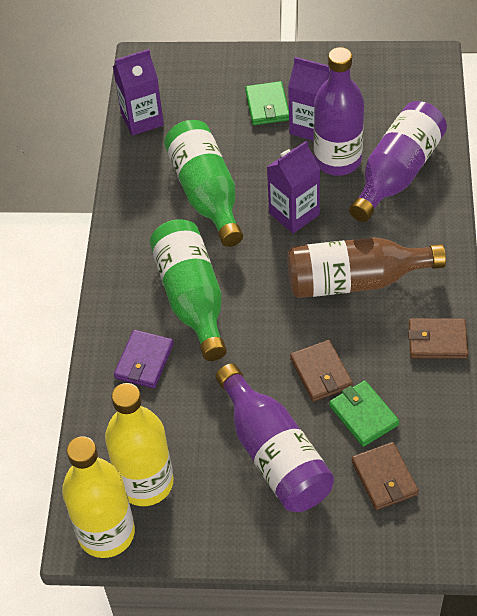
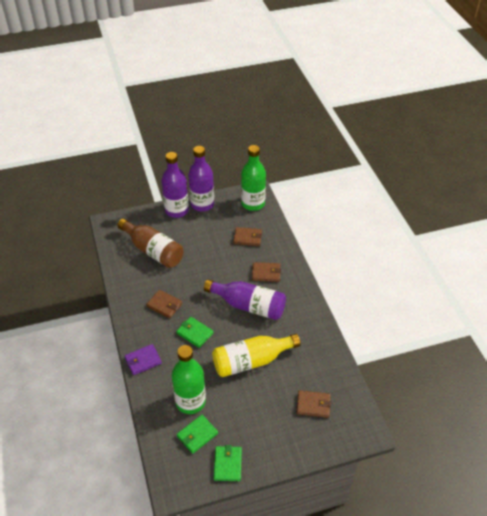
brown wallet: 3 -> 4
green wallet: 2 -> 3
purple carton: 3 -> 0
yellow bottle: 2 -> 1

